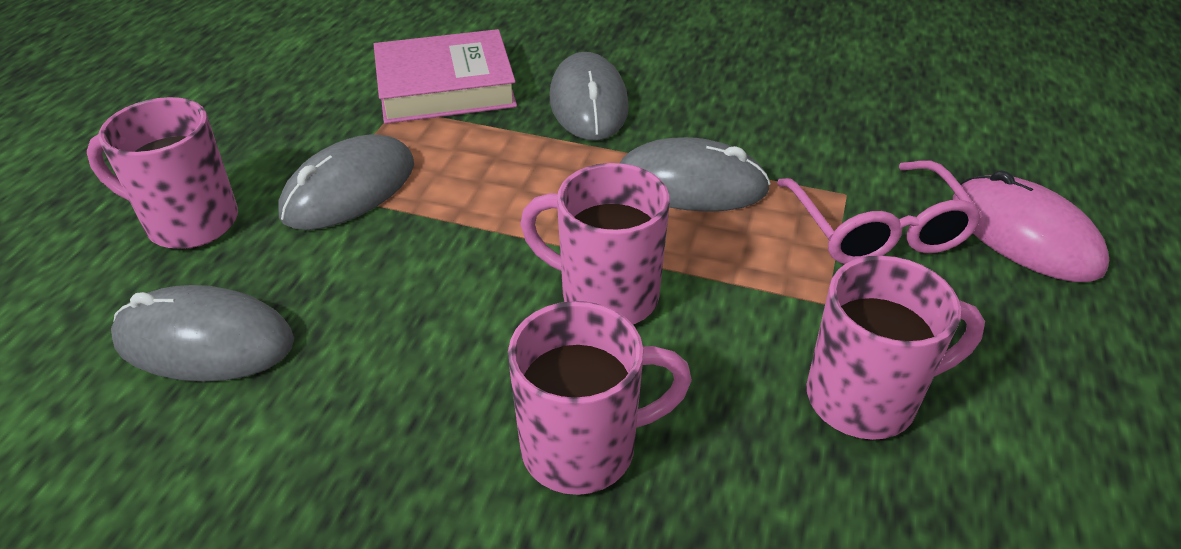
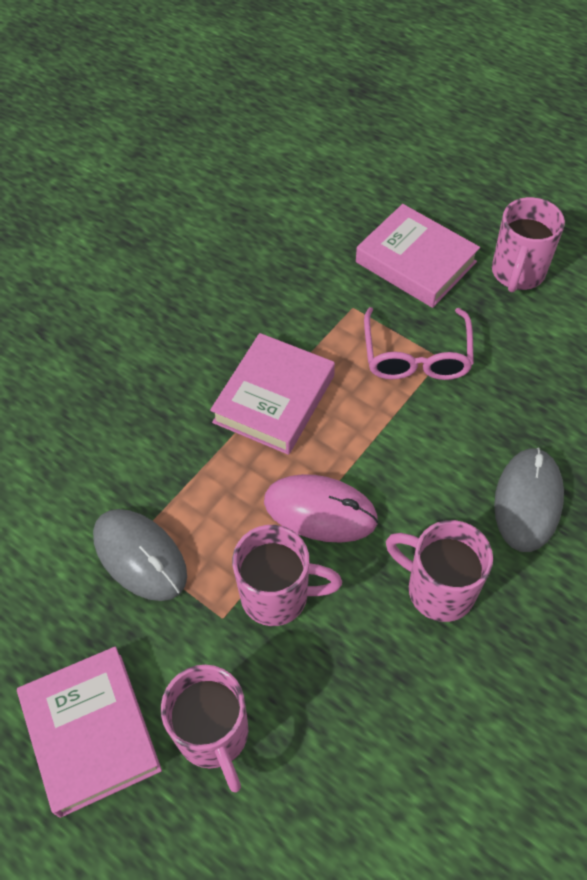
grey mouse: 4 -> 2
pink book: 1 -> 3

